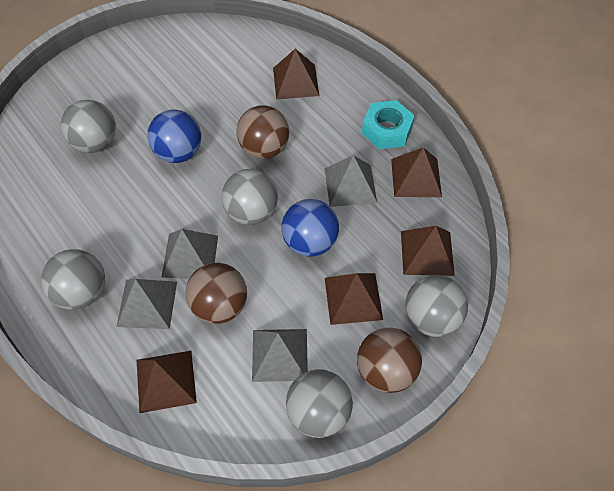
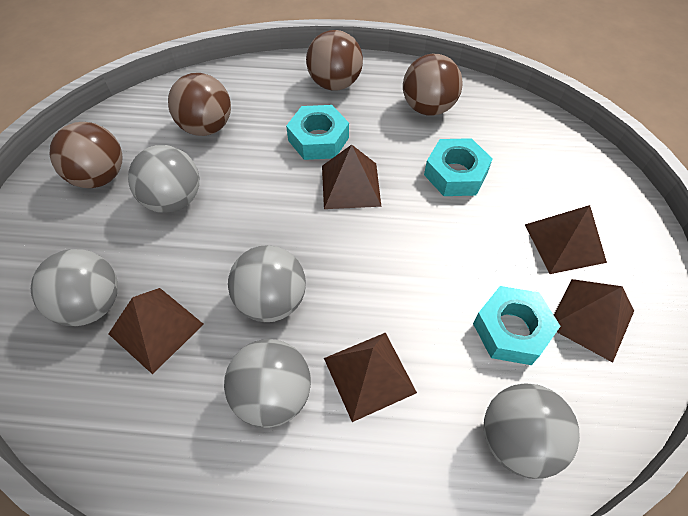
blue ball: 2 -> 0
brown ball: 3 -> 4
grey pyramid: 4 -> 0
turquoise nut: 1 -> 3

